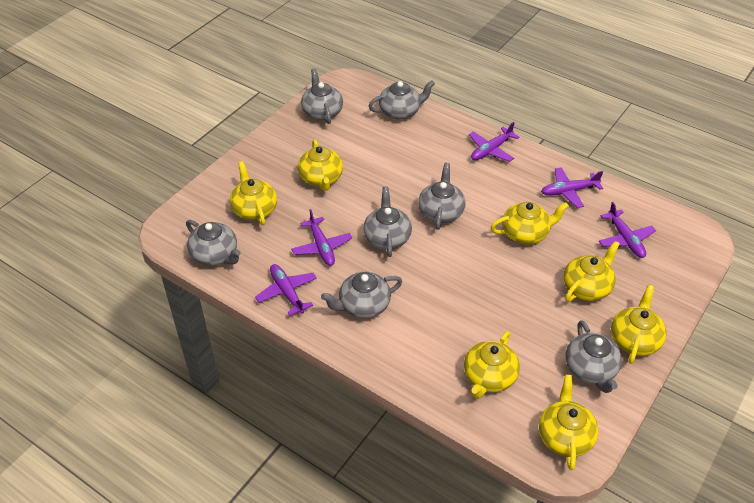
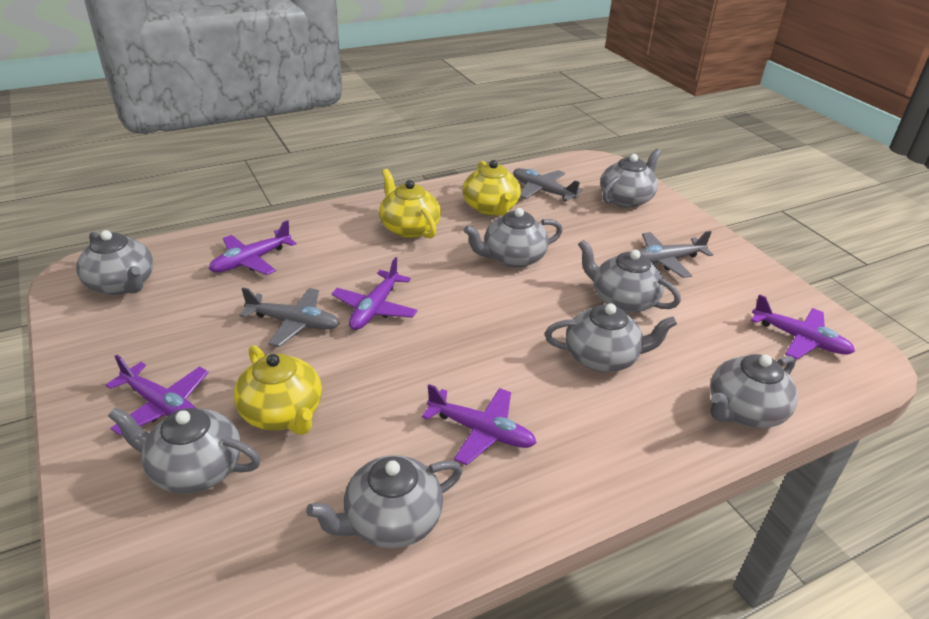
grey plane: 0 -> 3
grey teapot: 7 -> 8
yellow teapot: 7 -> 3

